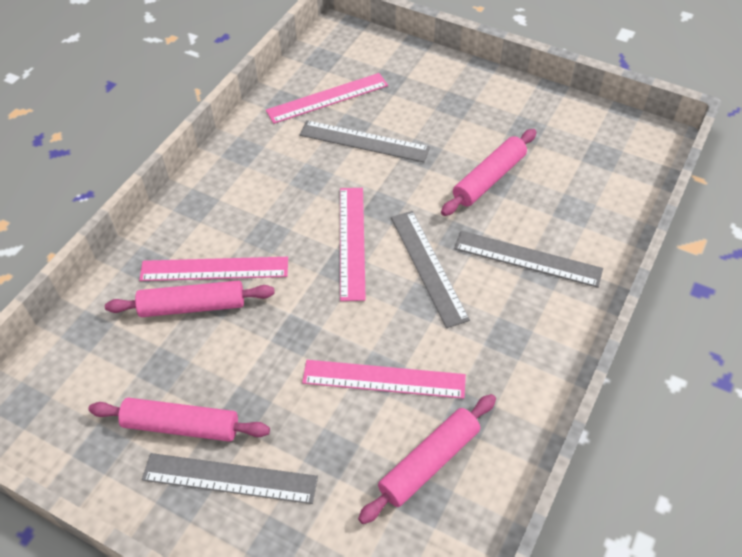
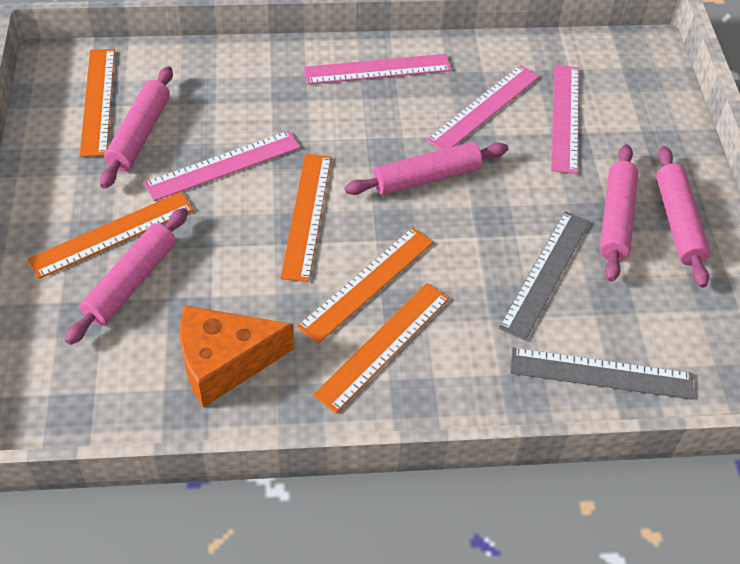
grey ruler: 4 -> 2
orange cheese: 0 -> 1
orange ruler: 0 -> 5
pink rolling pin: 4 -> 5

